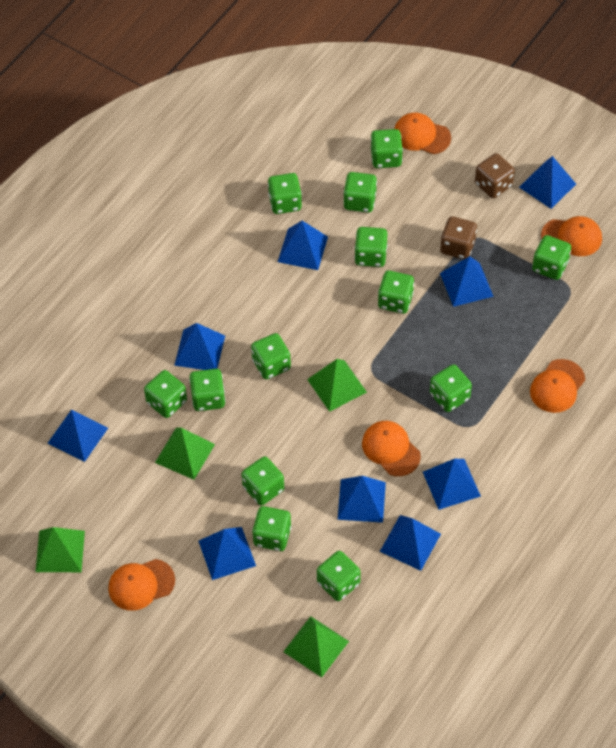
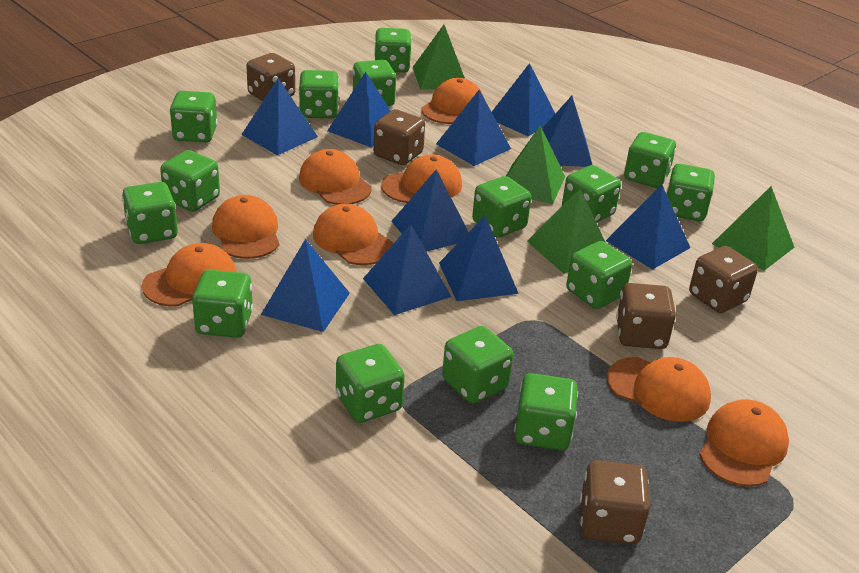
blue pyramid: 9 -> 10
brown dice: 2 -> 5
green dice: 13 -> 15
orange cap: 5 -> 8

